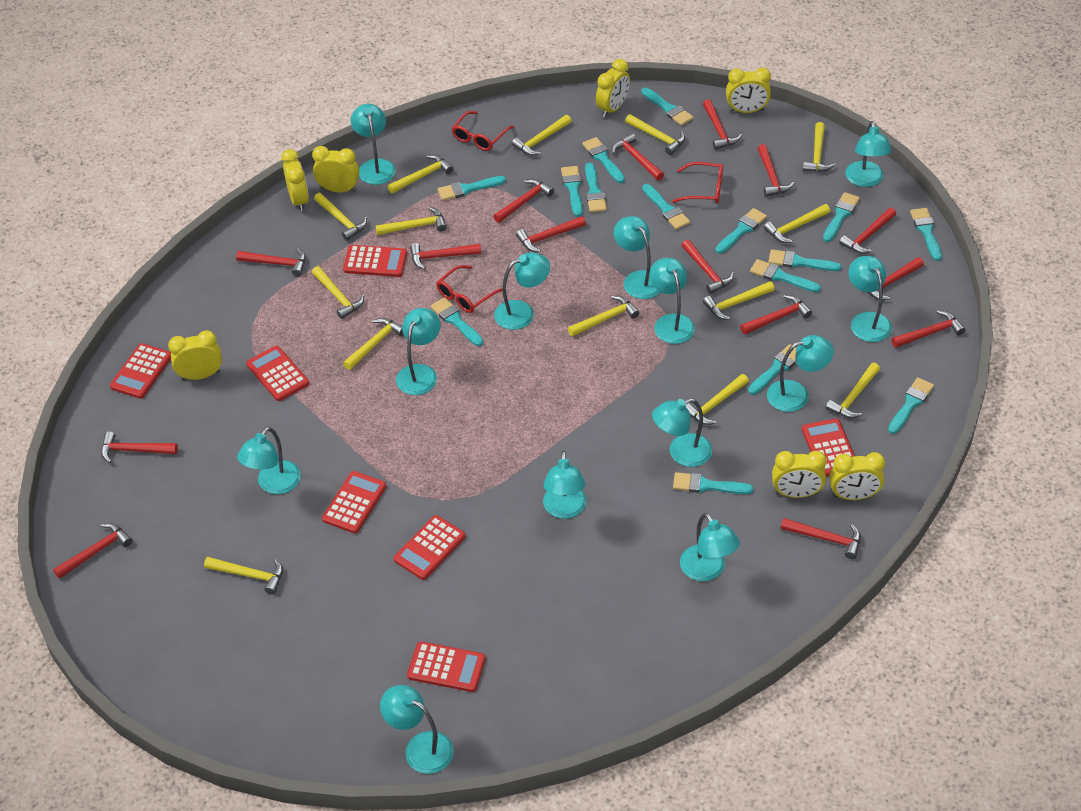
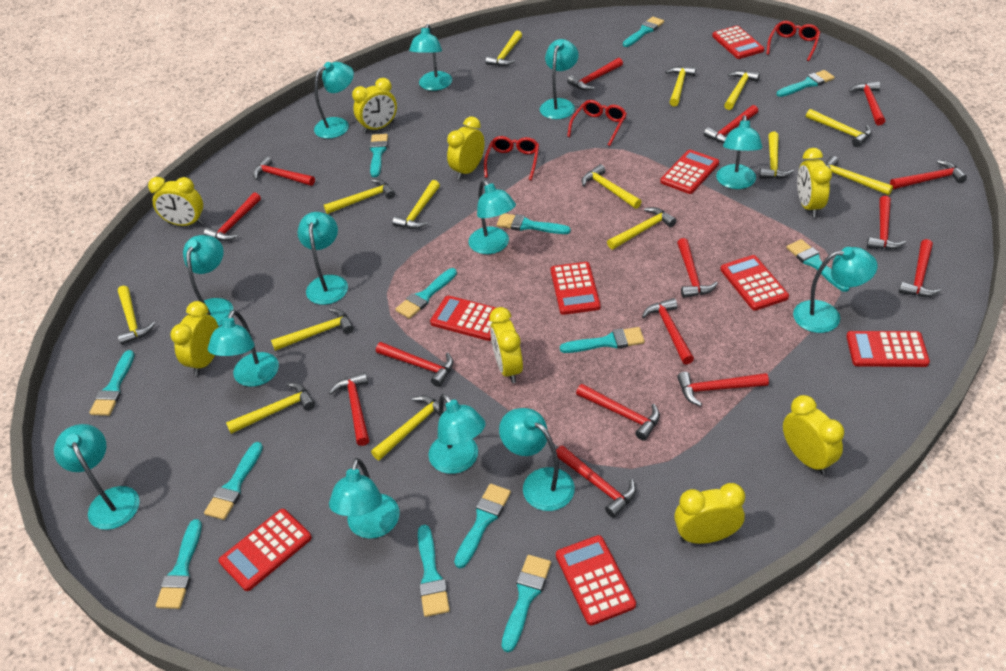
red calculator: 7 -> 8
turquoise brush: 15 -> 13
yellow clock: 7 -> 8

